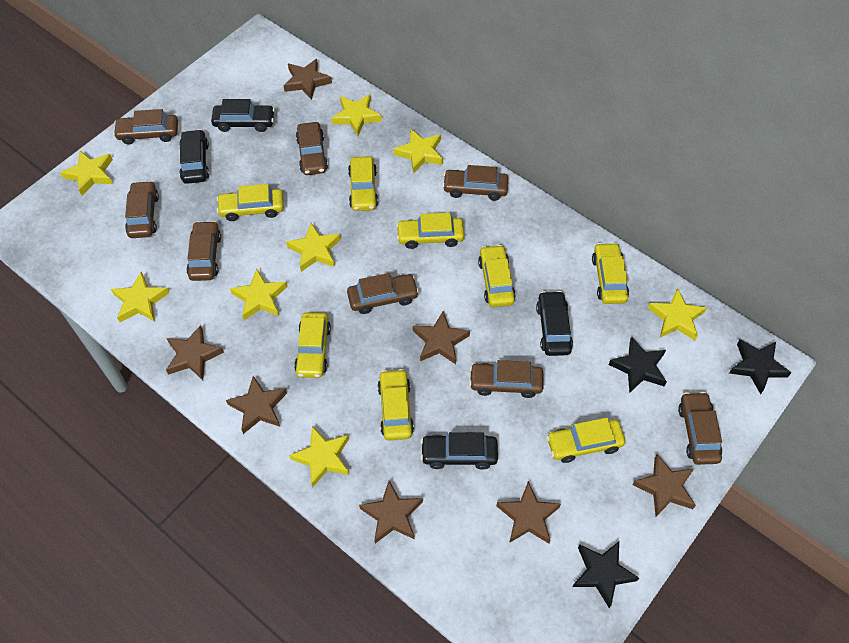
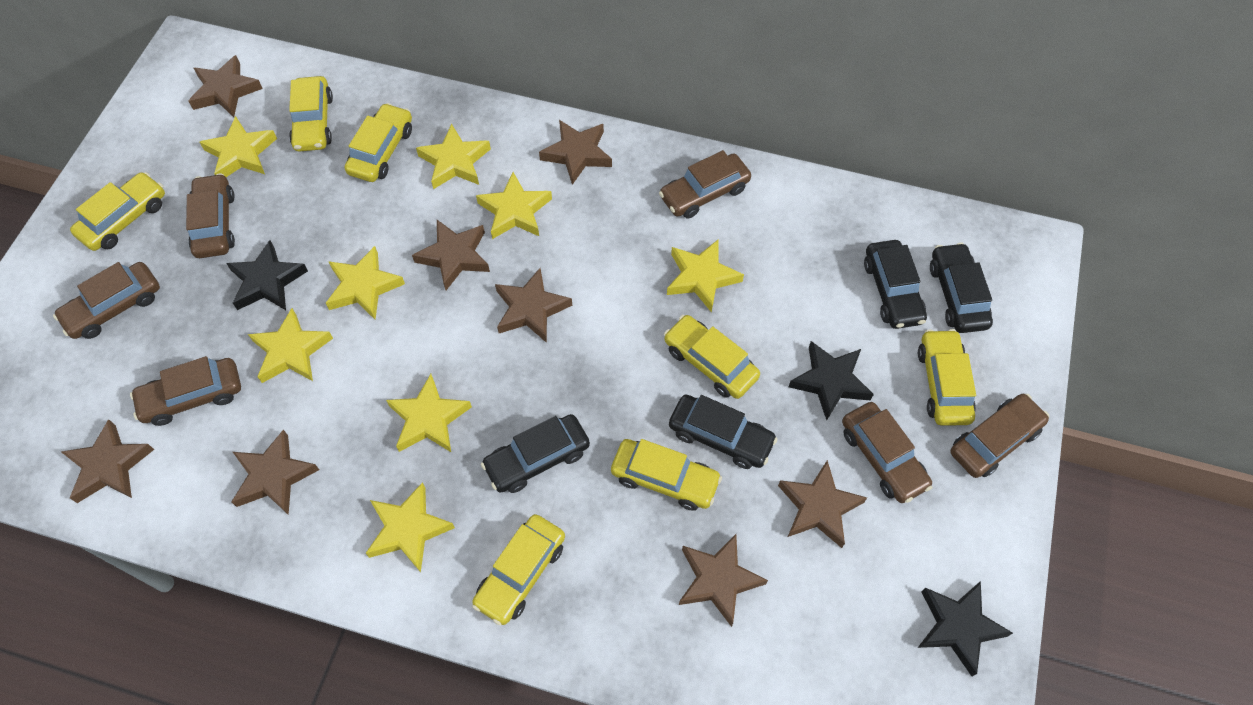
brown car: 8 -> 6
brown star: 7 -> 8
yellow car: 8 -> 7

